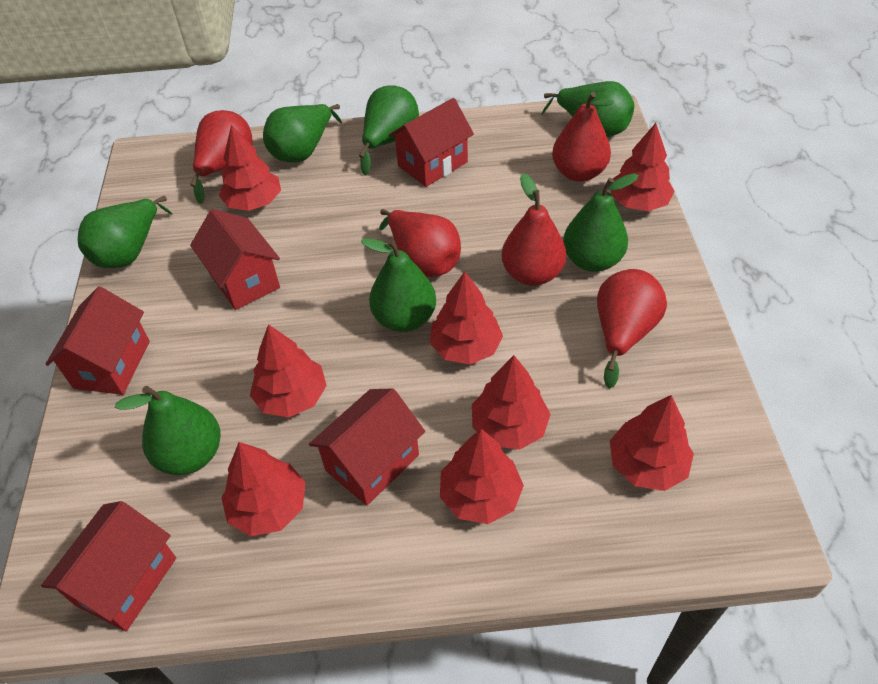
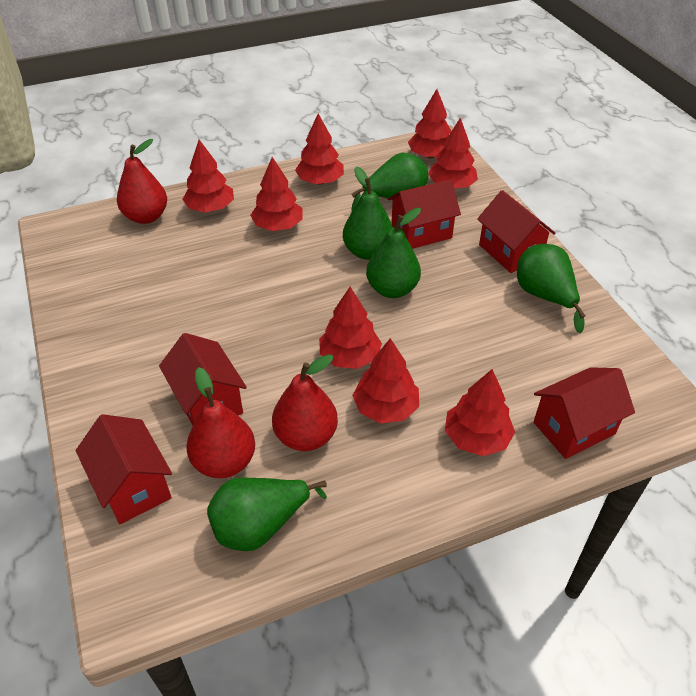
green pear: 7 -> 5
red pear: 5 -> 3

